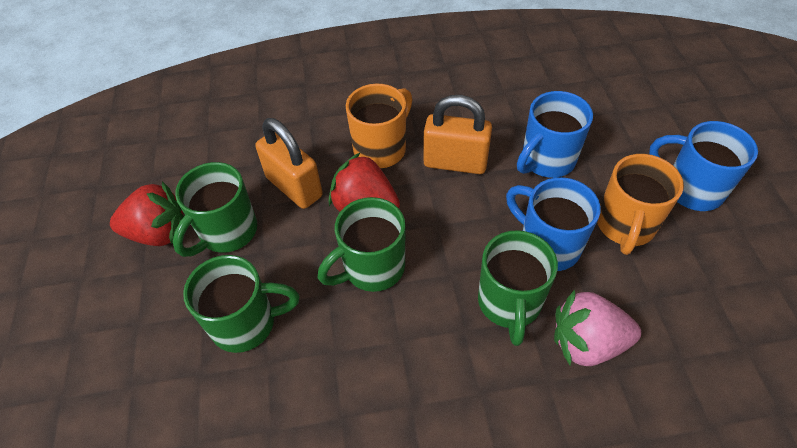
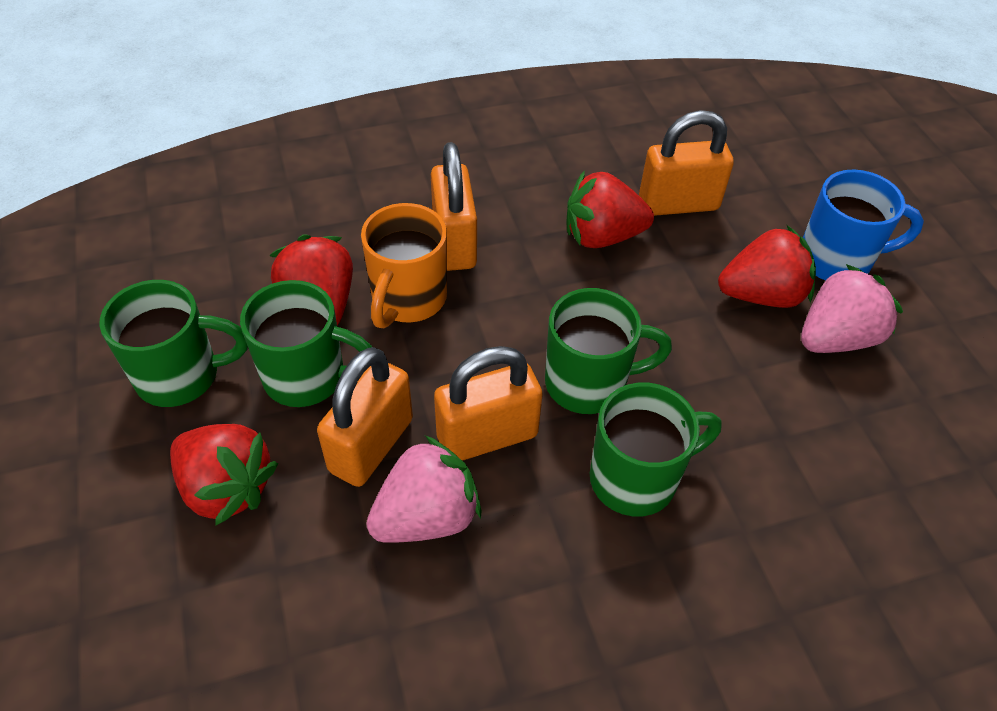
blue mug: 3 -> 1
orange mug: 2 -> 1
orange padlock: 2 -> 4
pink strawberry: 1 -> 2
red strawberry: 2 -> 4

